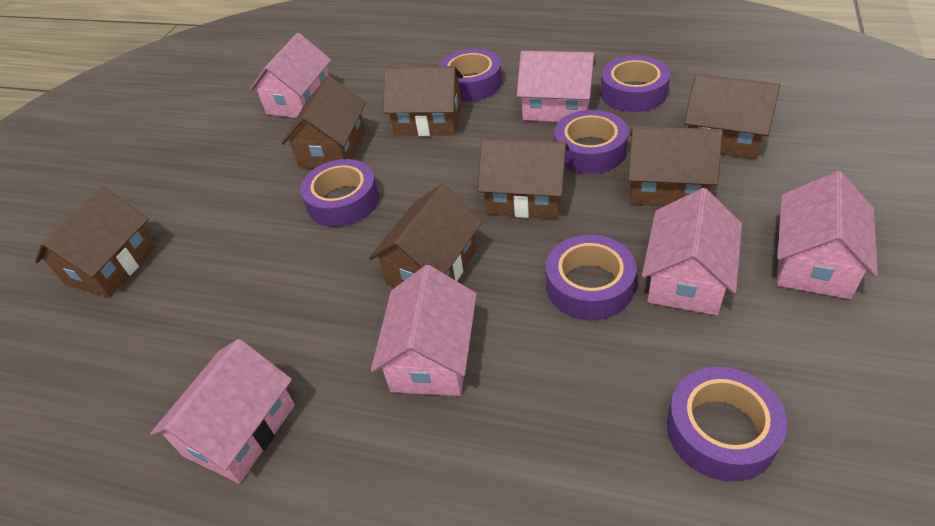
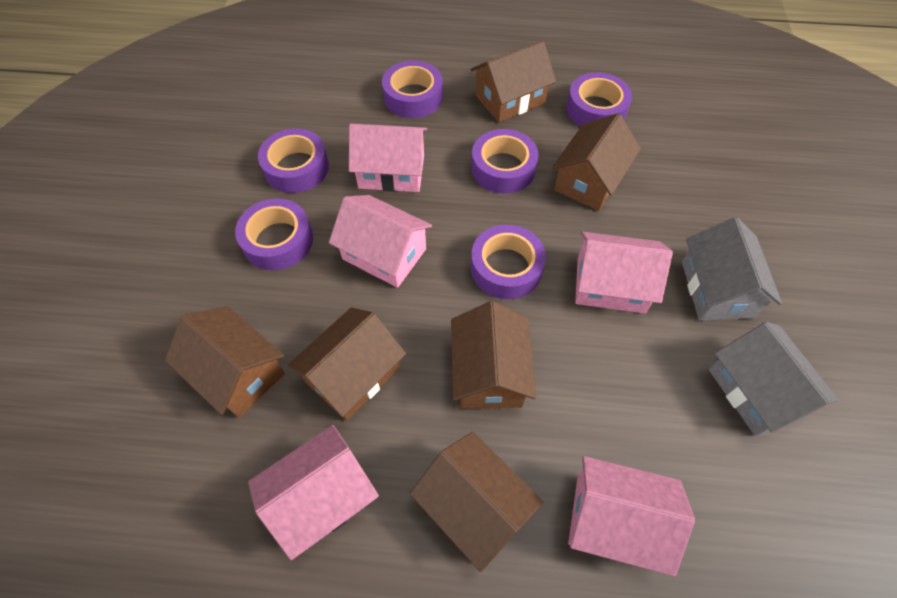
brown house: 7 -> 6
grey house: 0 -> 2
pink house: 6 -> 5

